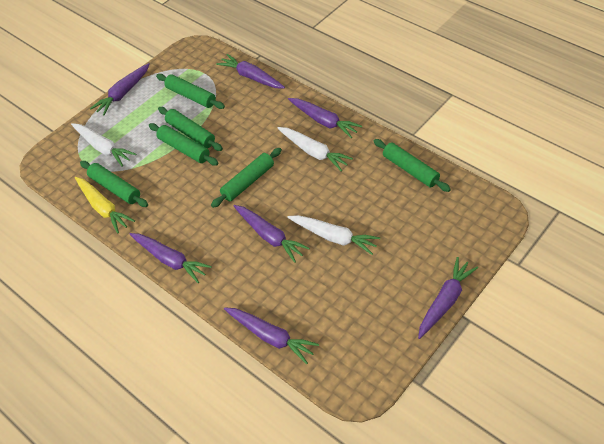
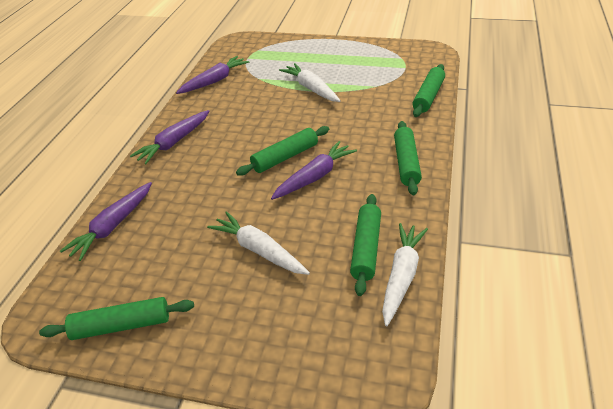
green rolling pin: 6 -> 5
purple carrot: 7 -> 4
yellow carrot: 1 -> 0

